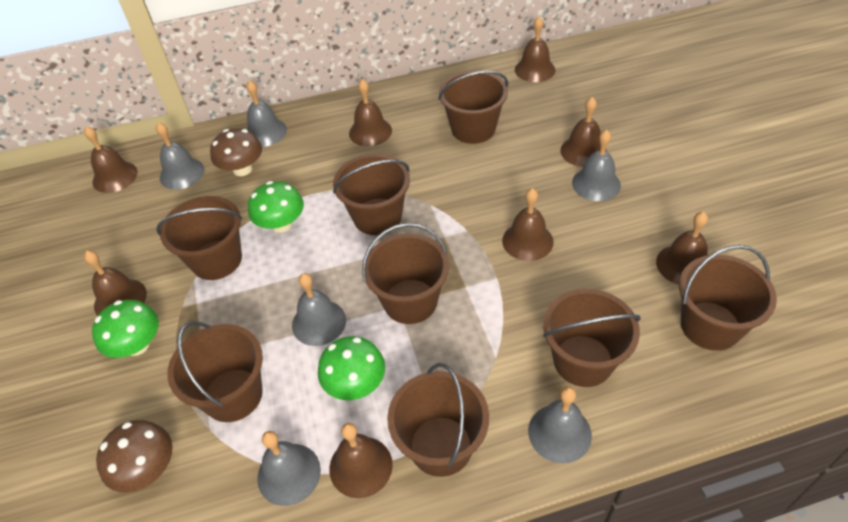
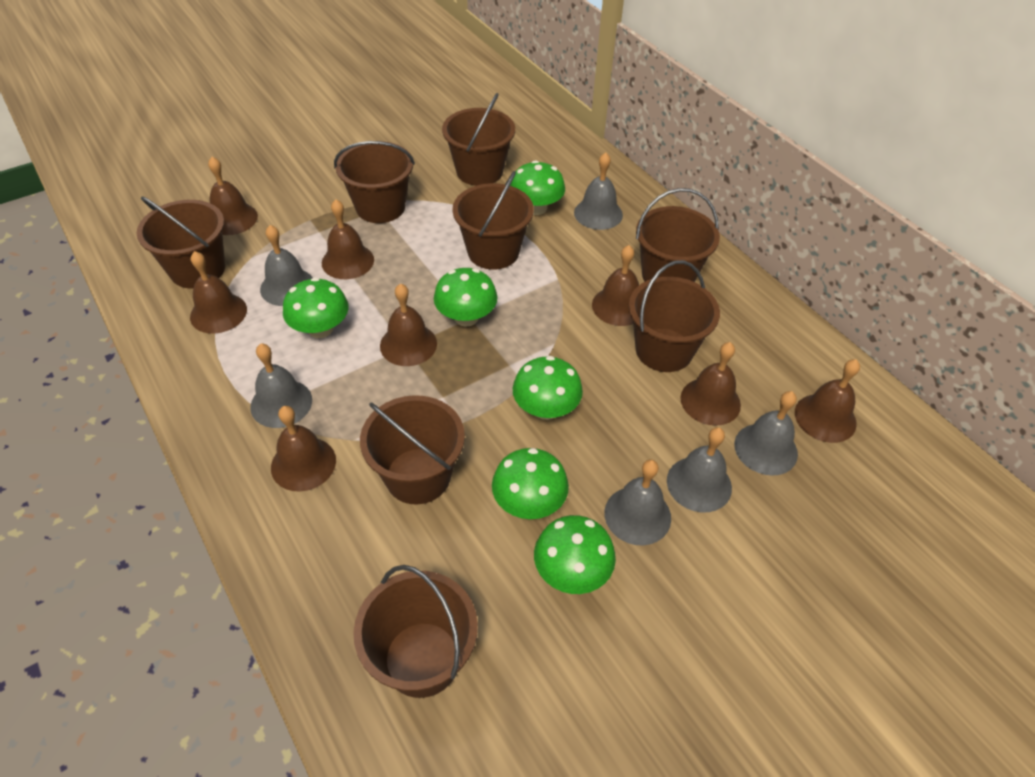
brown mushroom: 2 -> 0
green mushroom: 3 -> 6

